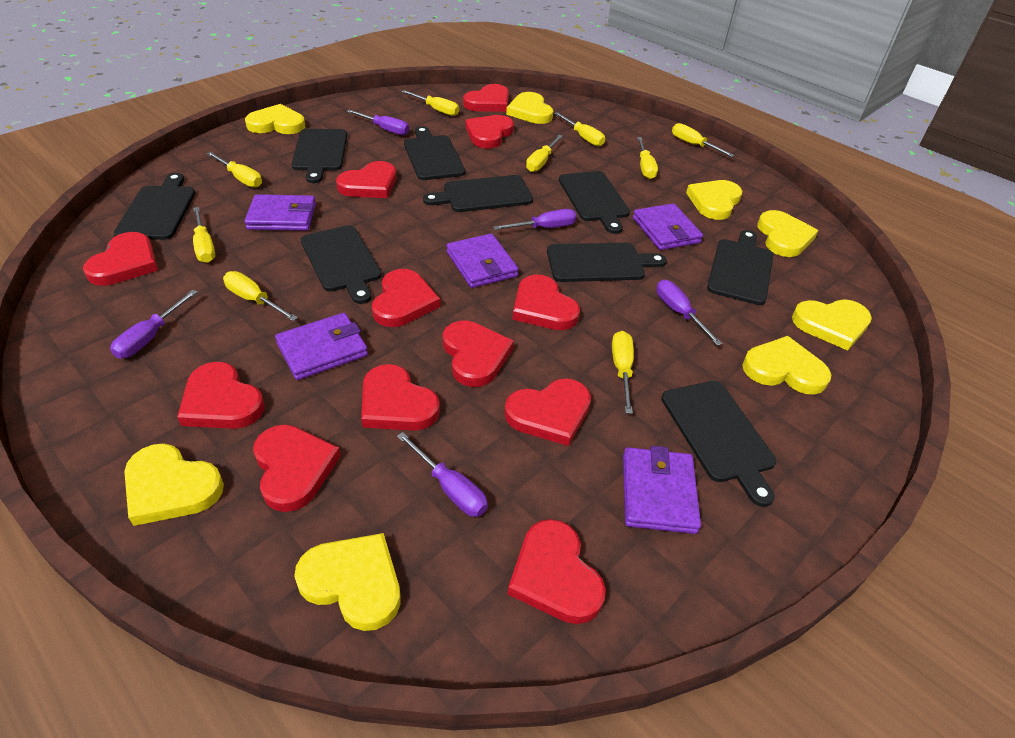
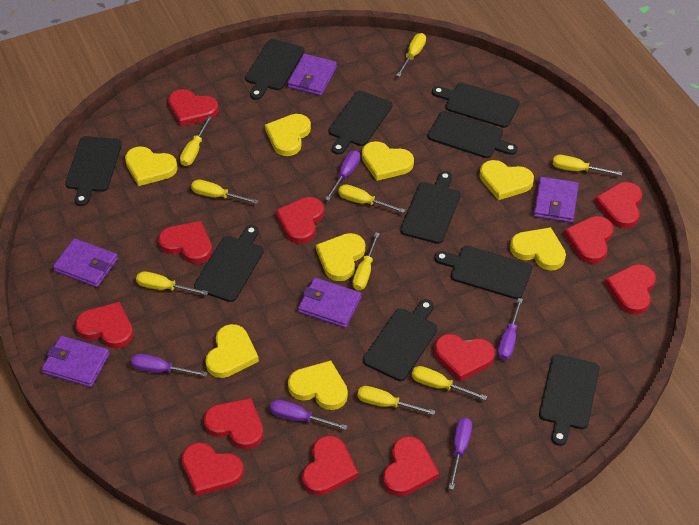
black cutting board: 9 -> 10

